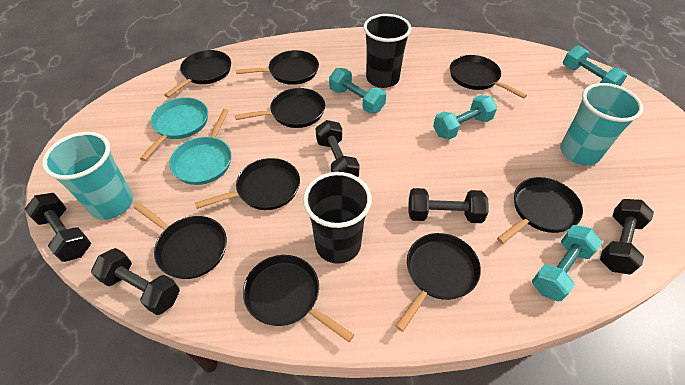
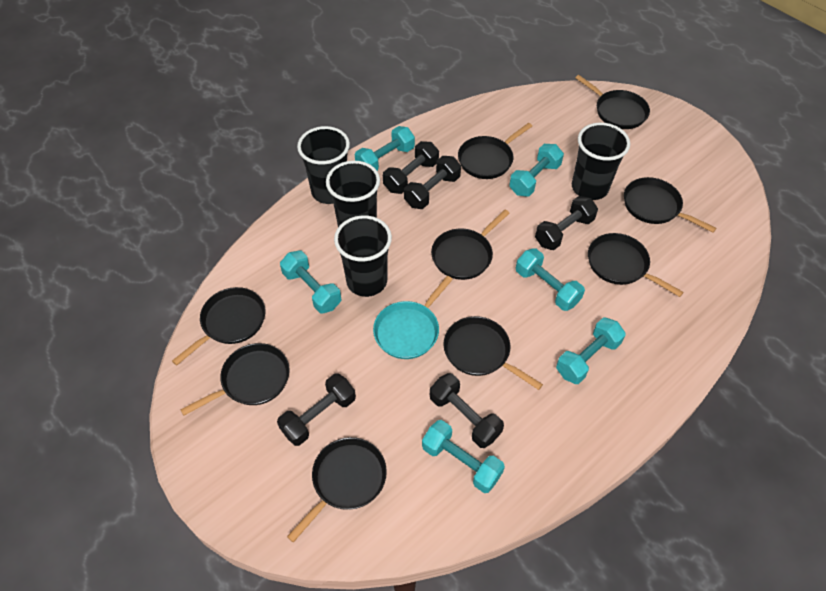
black cup: 2 -> 4
turquoise cup: 2 -> 0
turquoise dumbbell: 4 -> 6
turquoise pan: 2 -> 1

